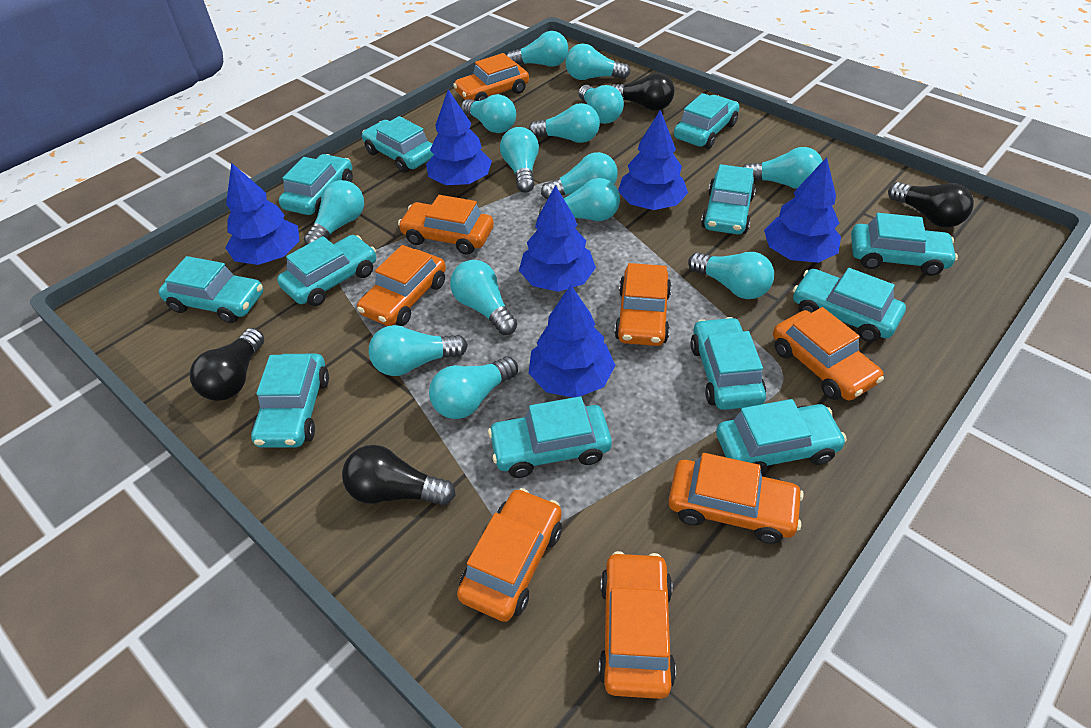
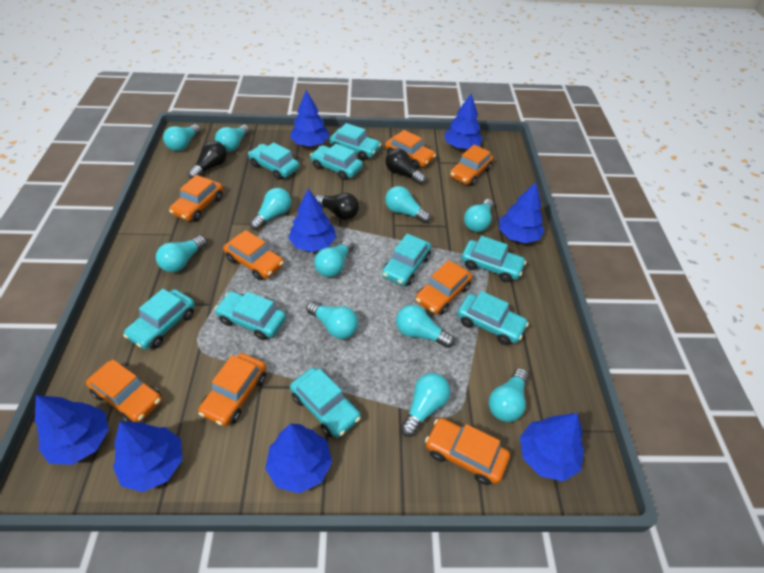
black light bulb: 4 -> 3
blue tree: 6 -> 8
turquoise car: 12 -> 9
turquoise light bulb: 14 -> 11

